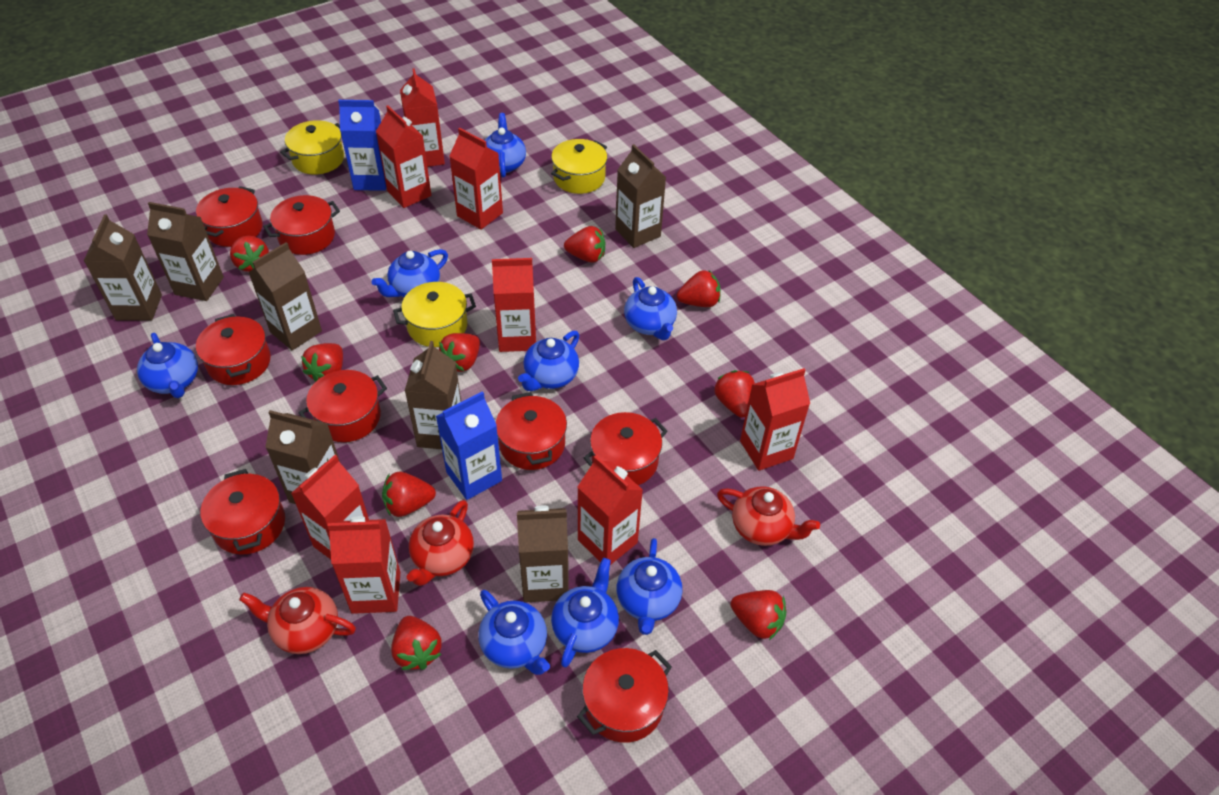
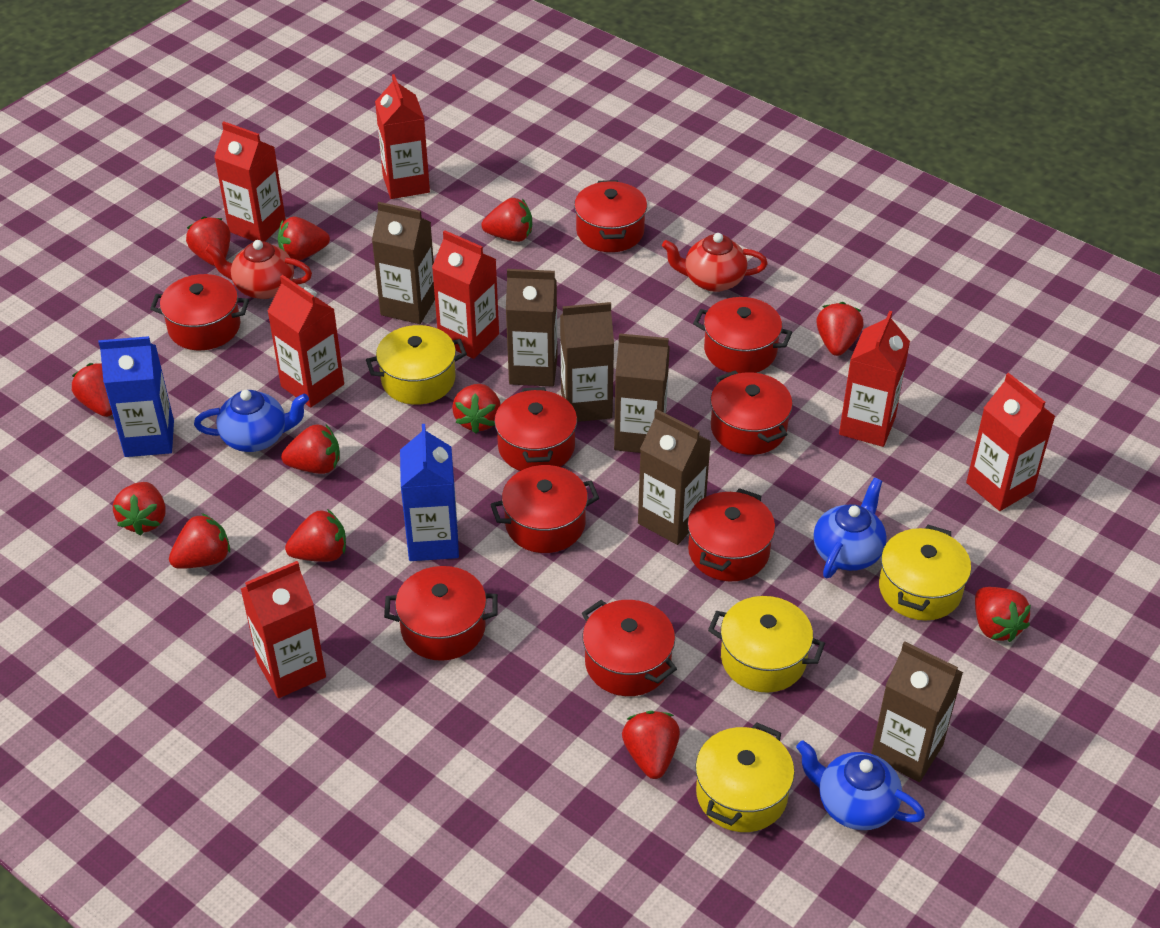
blue teapot: 8 -> 3
brown carton: 7 -> 6
red carton: 8 -> 7
red pot: 8 -> 9
red strawberry: 9 -> 12
red teapot: 3 -> 2
yellow pot: 3 -> 4

